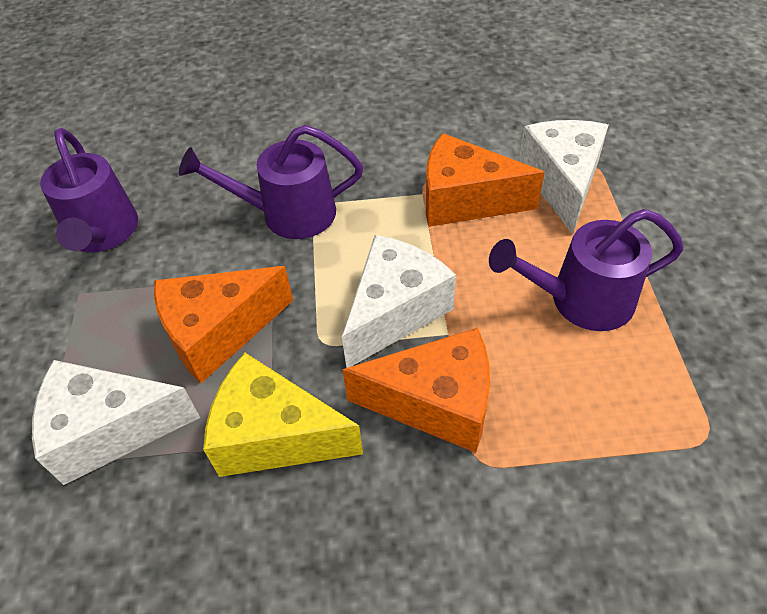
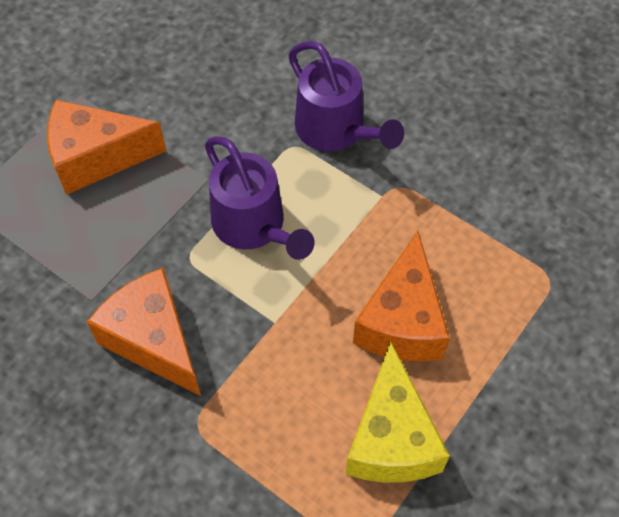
purple watering can: 3 -> 2
white cheese: 3 -> 0

